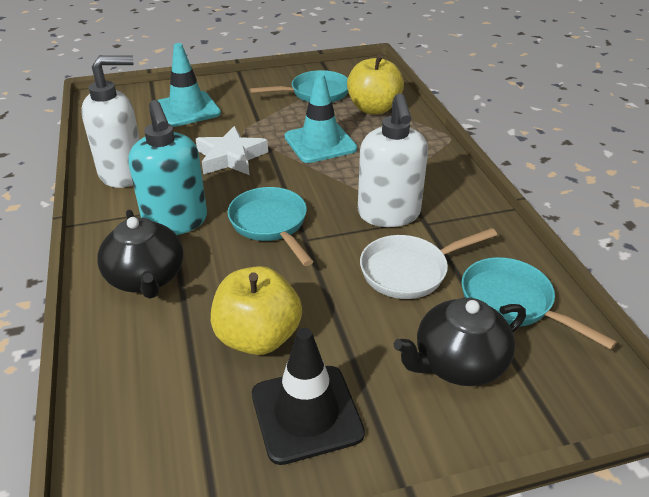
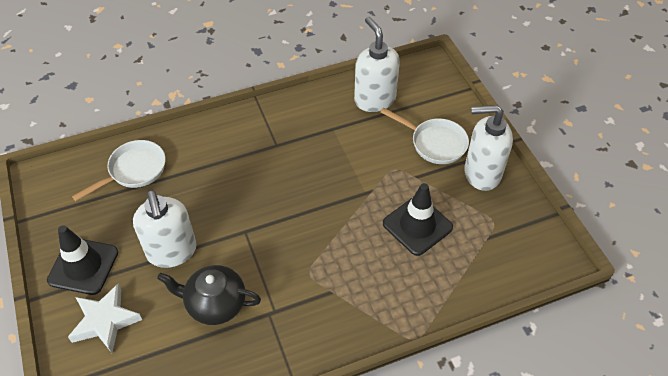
black teapot: 2 -> 1
black traffic cone: 1 -> 2
turquoise pan: 3 -> 0
turquoise soap dispenser: 1 -> 0
turquoise traffic cone: 2 -> 0
white pan: 1 -> 2
white soap dispenser: 2 -> 3
yellow apple: 2 -> 0

